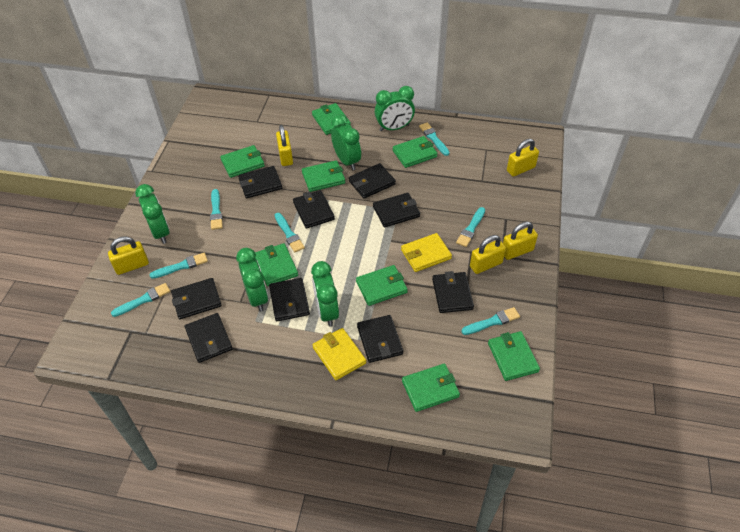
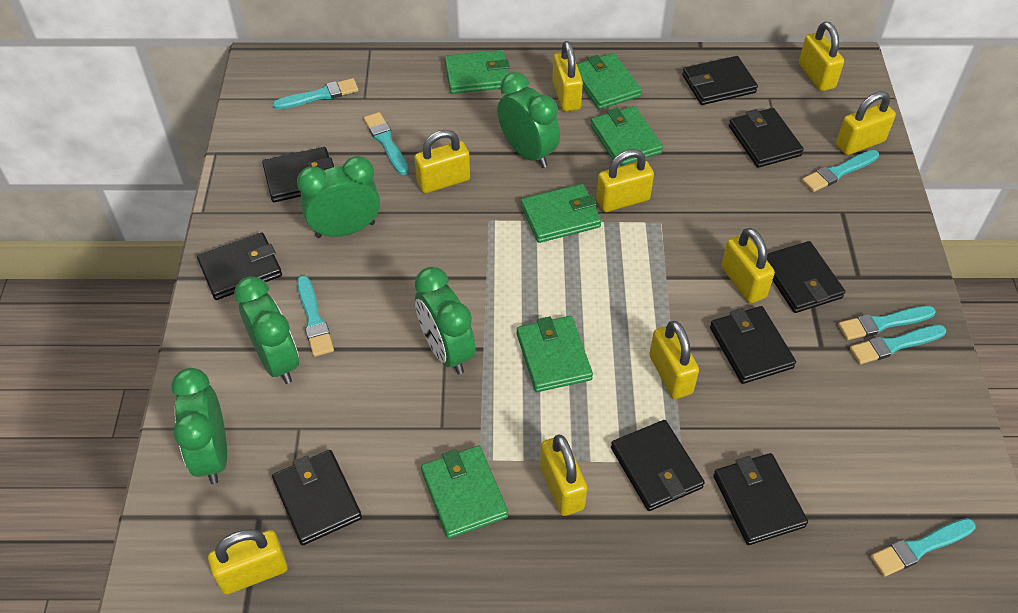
green wallet: 8 -> 6
yellow padlock: 5 -> 9
yellow wallet: 2 -> 0

